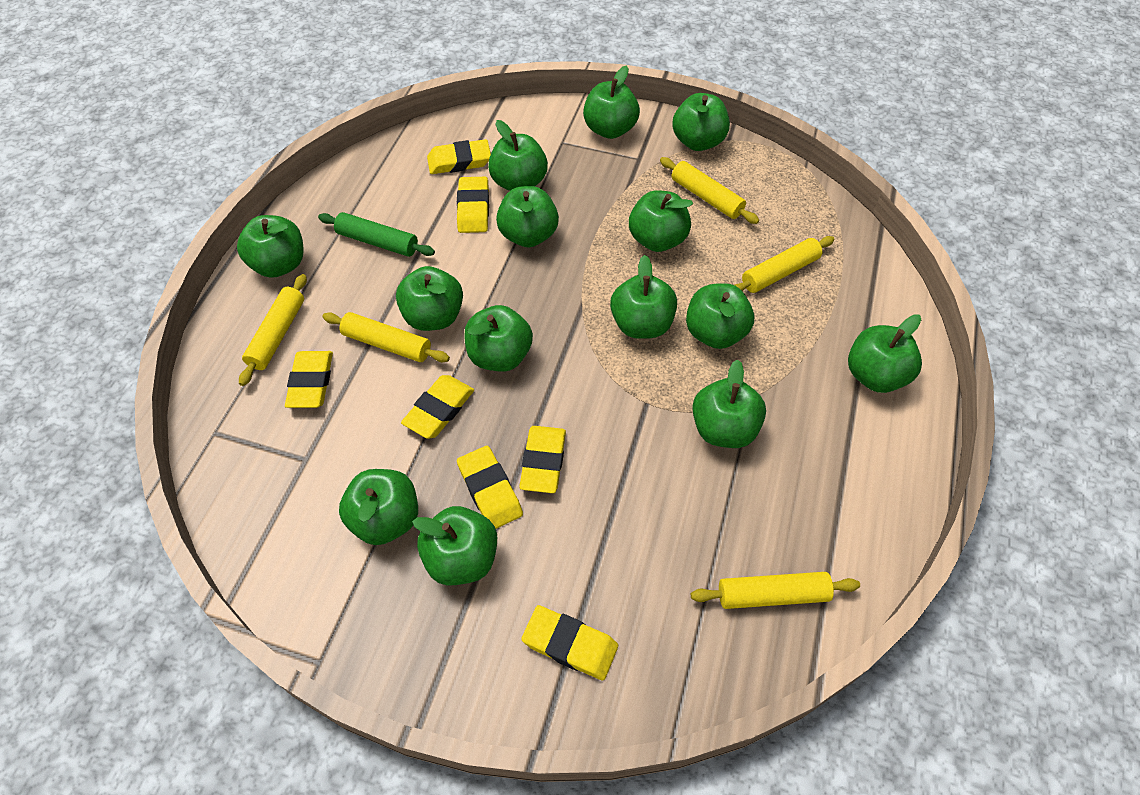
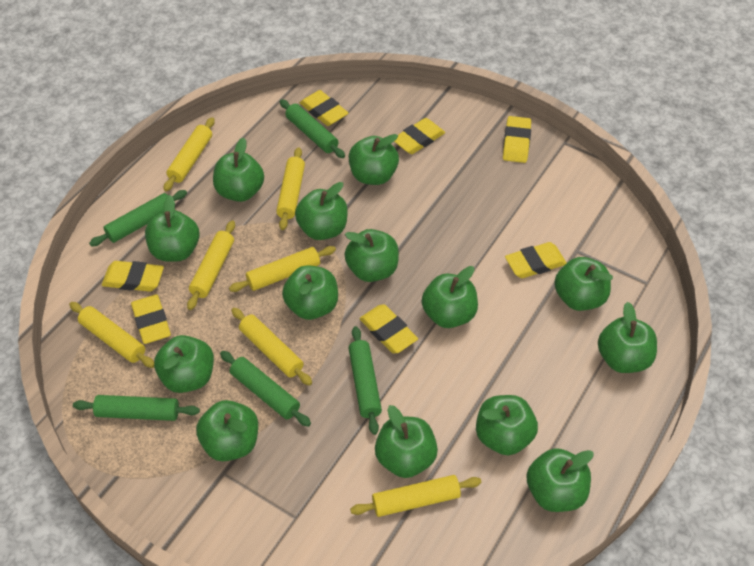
green rolling pin: 1 -> 5
yellow rolling pin: 5 -> 7

